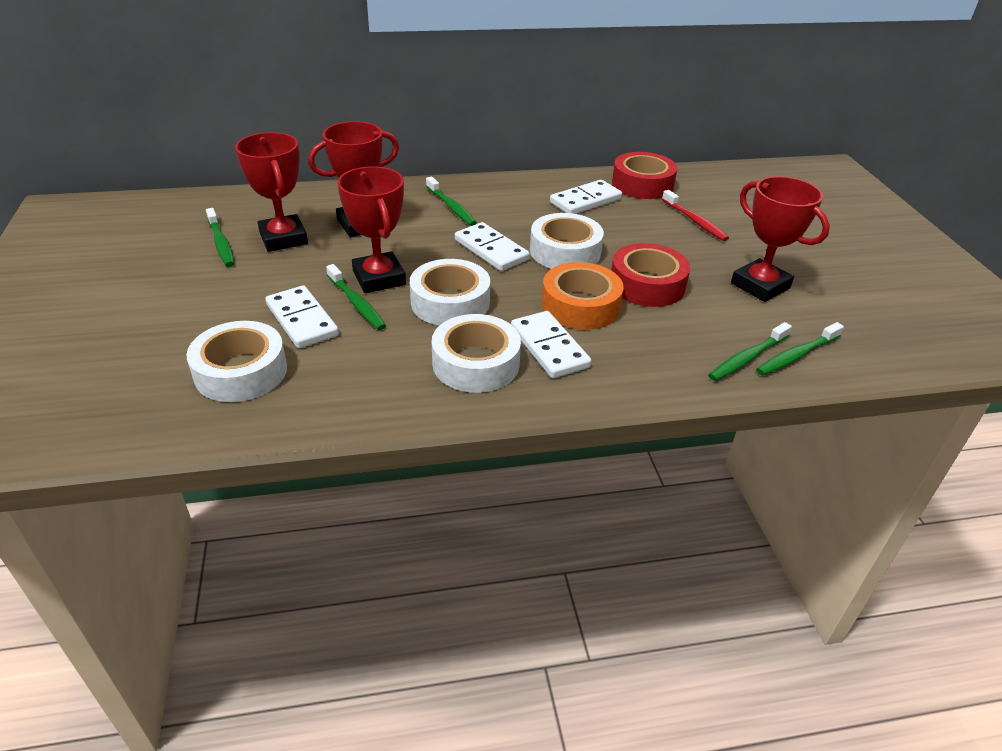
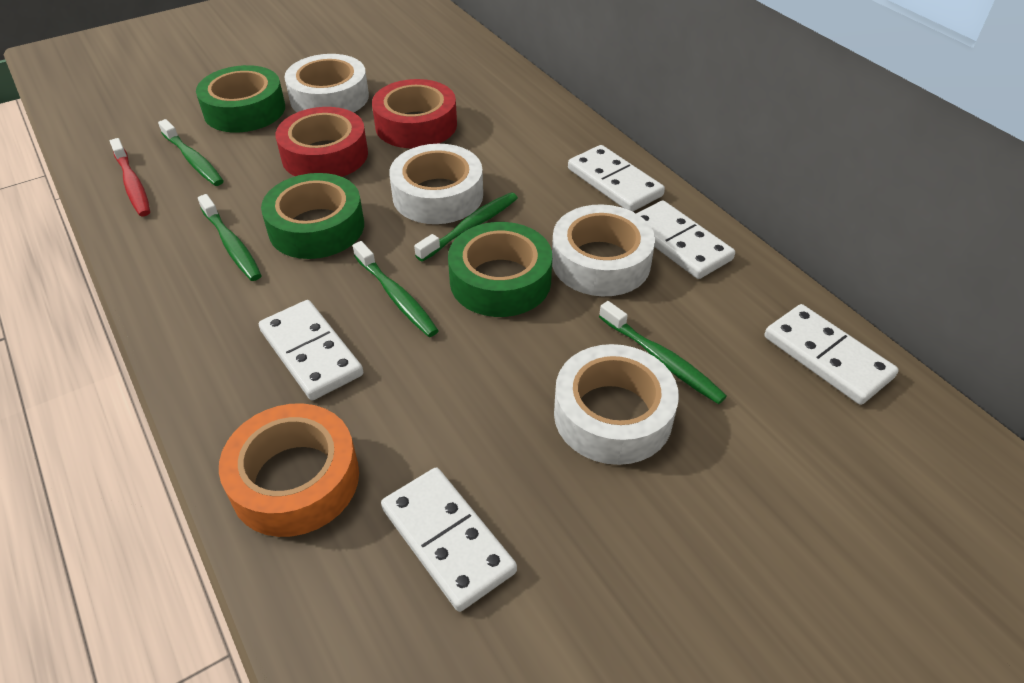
green tape: 0 -> 3
red trophy: 4 -> 0
white domino: 4 -> 5

